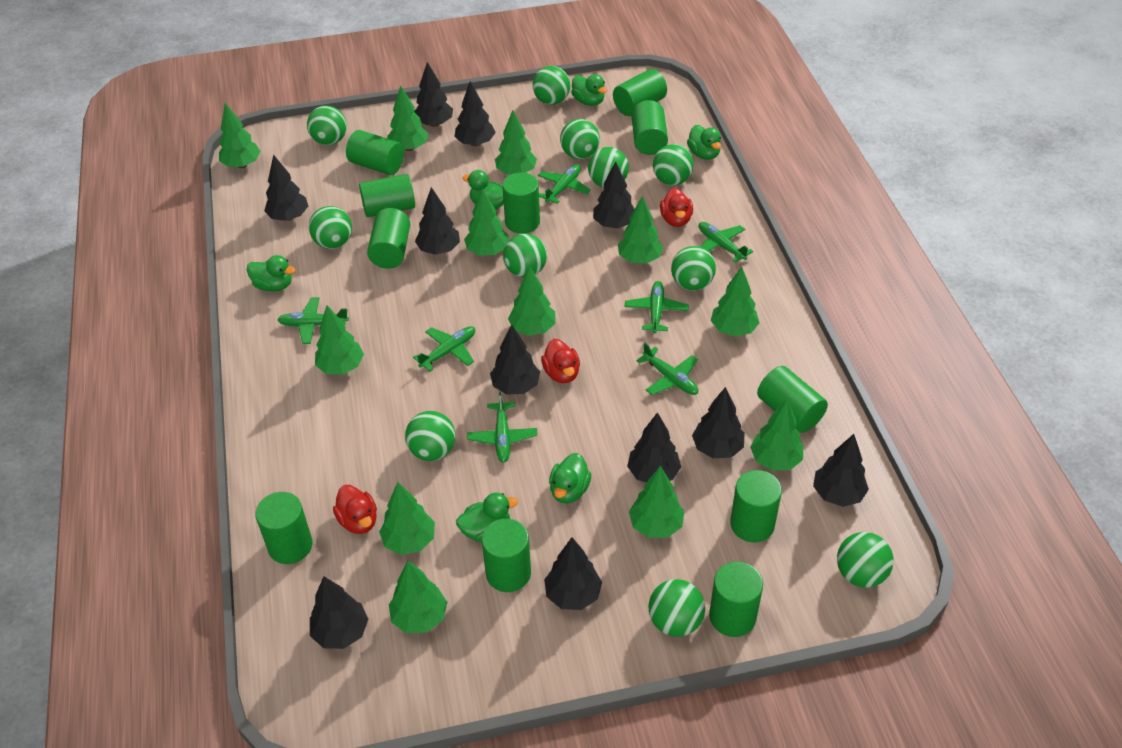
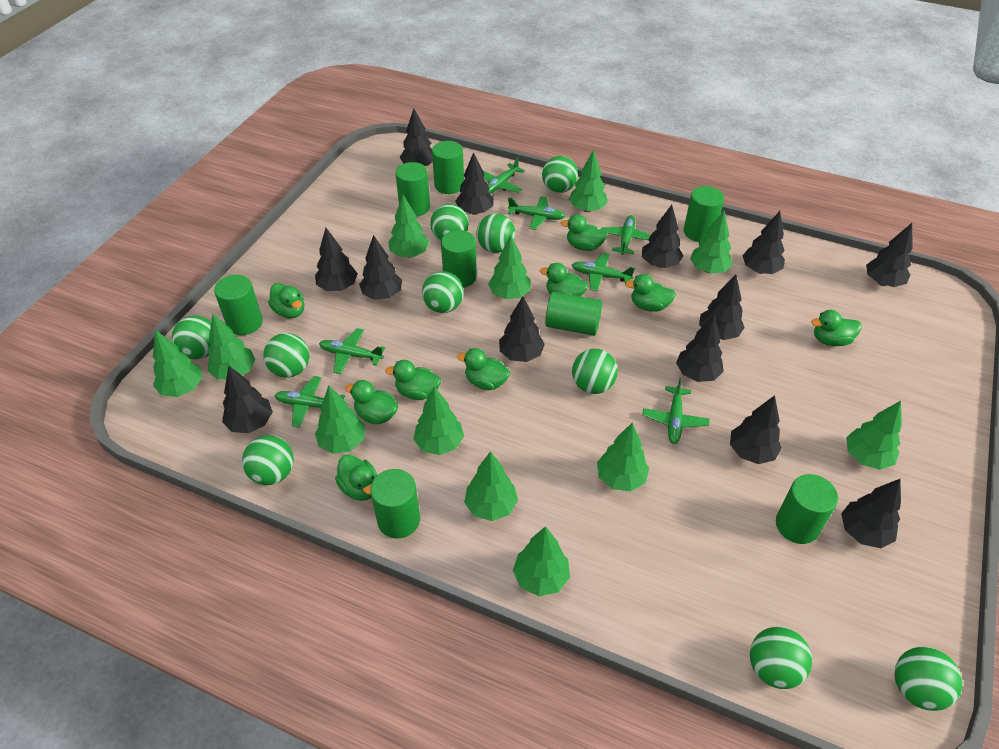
black tree: 11 -> 13
green ball: 11 -> 10
green cylinder: 11 -> 8
green duck: 6 -> 9
red duck: 3 -> 0

